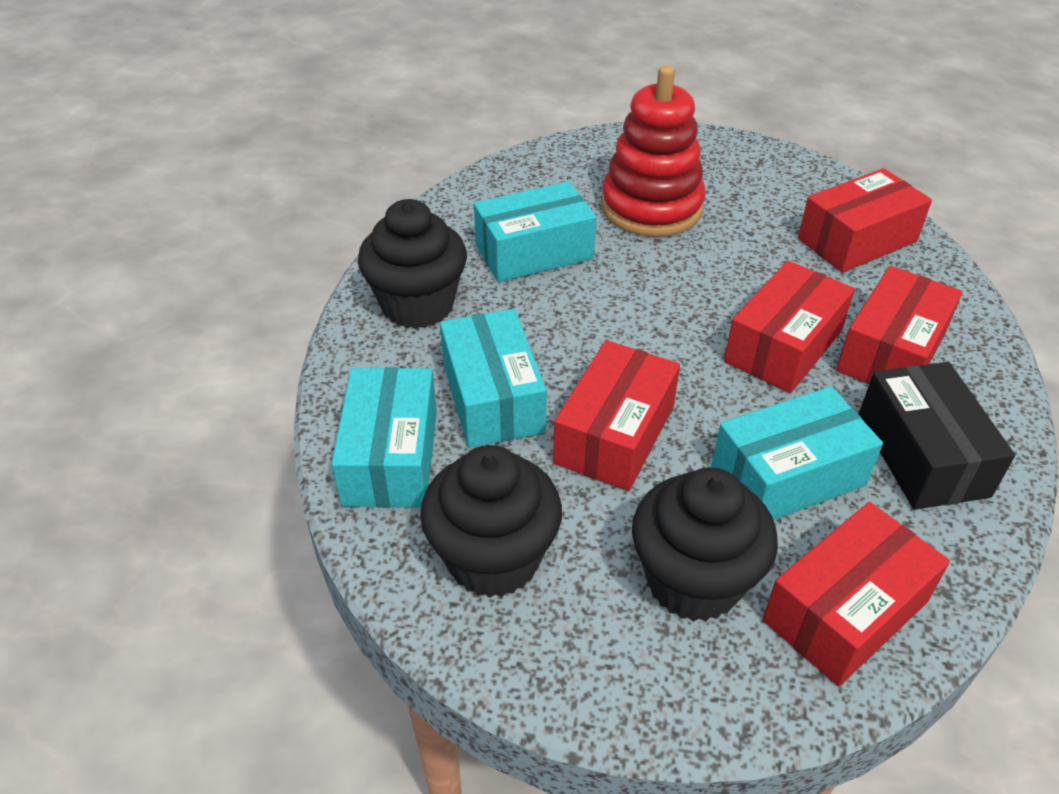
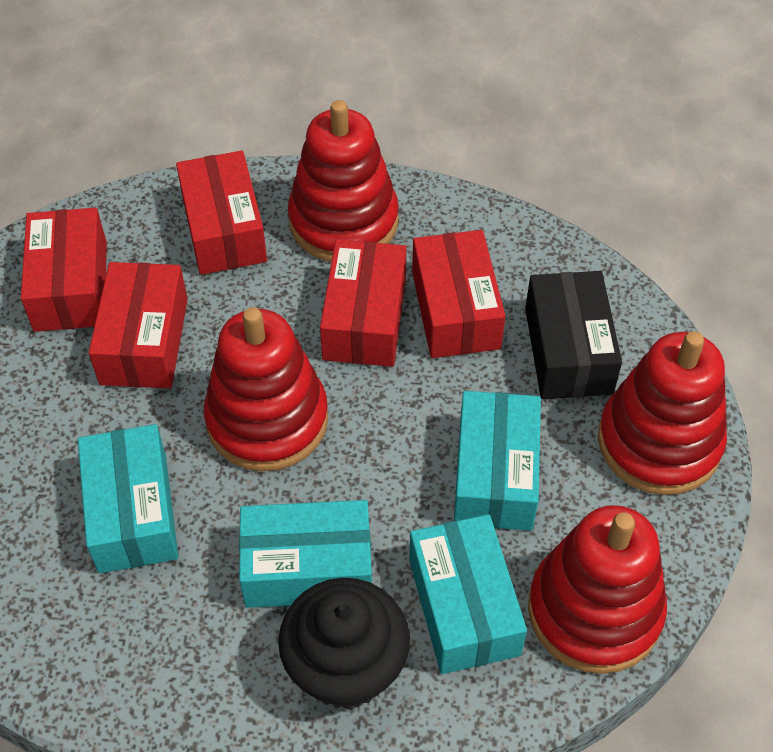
black cupcake: 3 -> 1
red stacking toy: 1 -> 4

